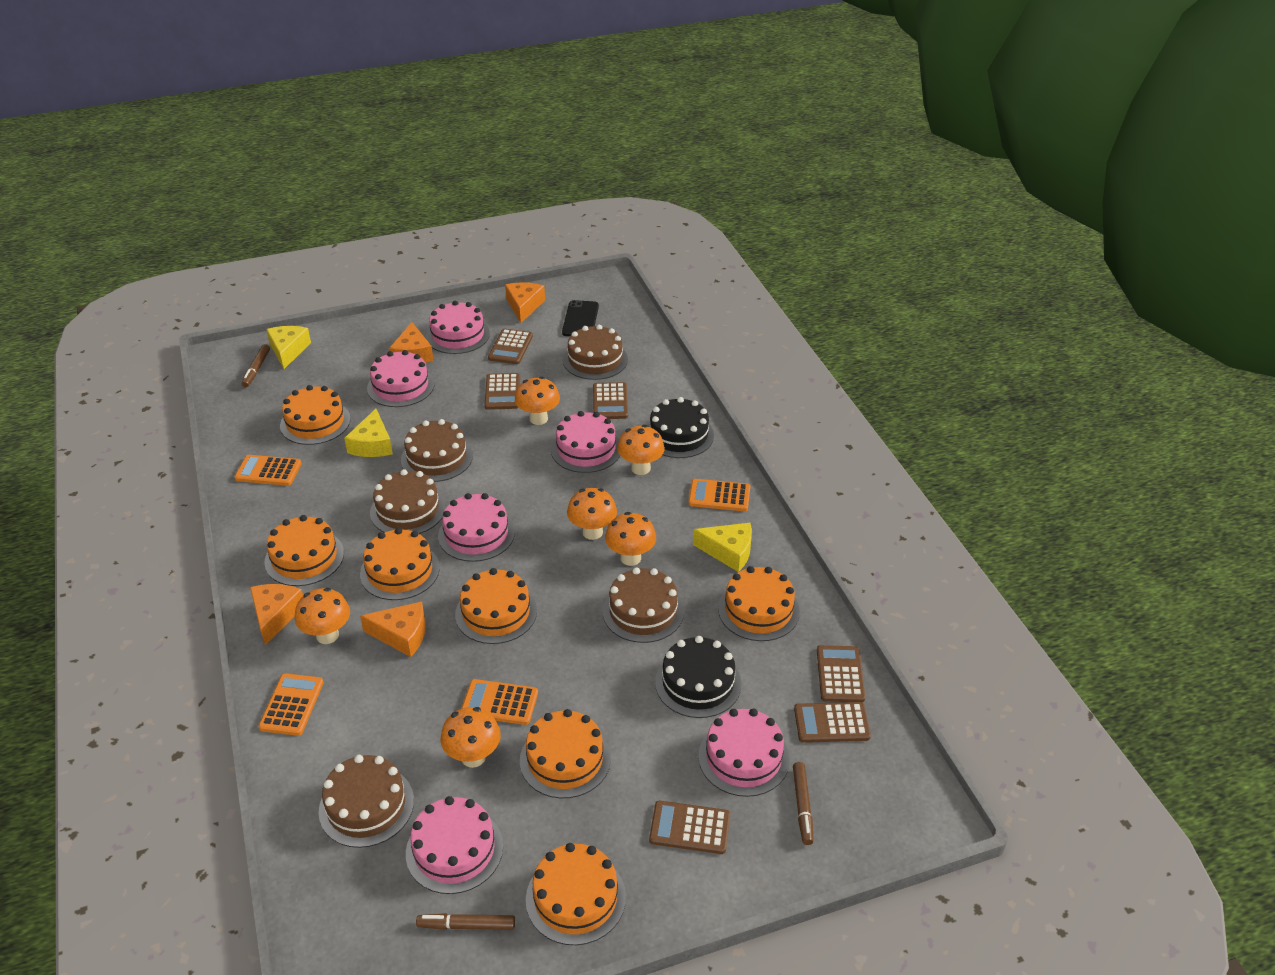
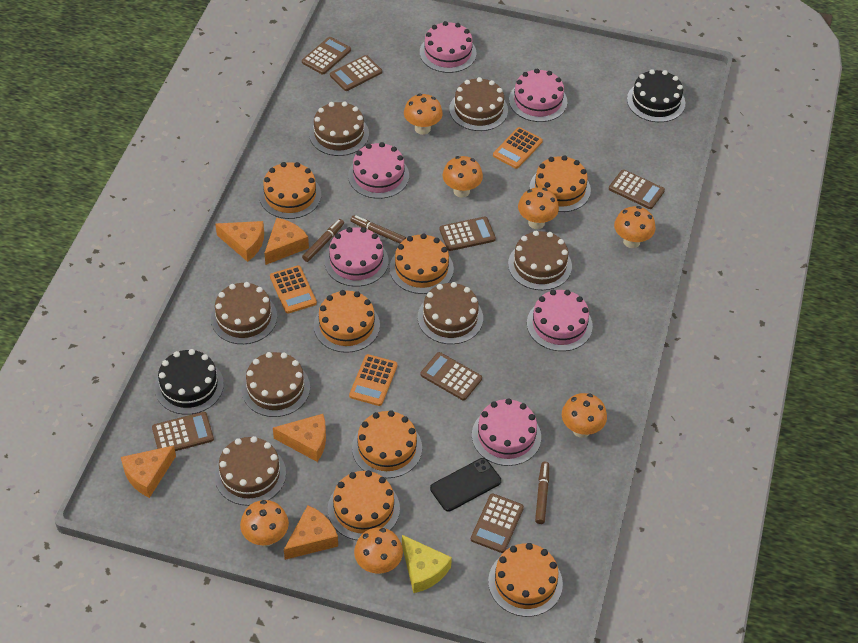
brown cake: 5 -> 7
brown calculator: 6 -> 7
orange calculator: 4 -> 3
orange cheese: 4 -> 5
orange mushroom: 6 -> 7
yellow cheese: 3 -> 1

